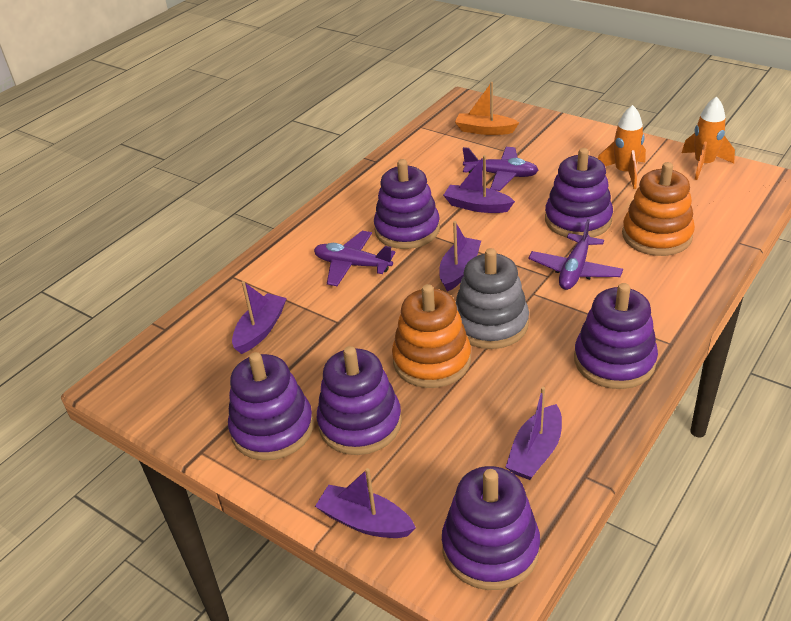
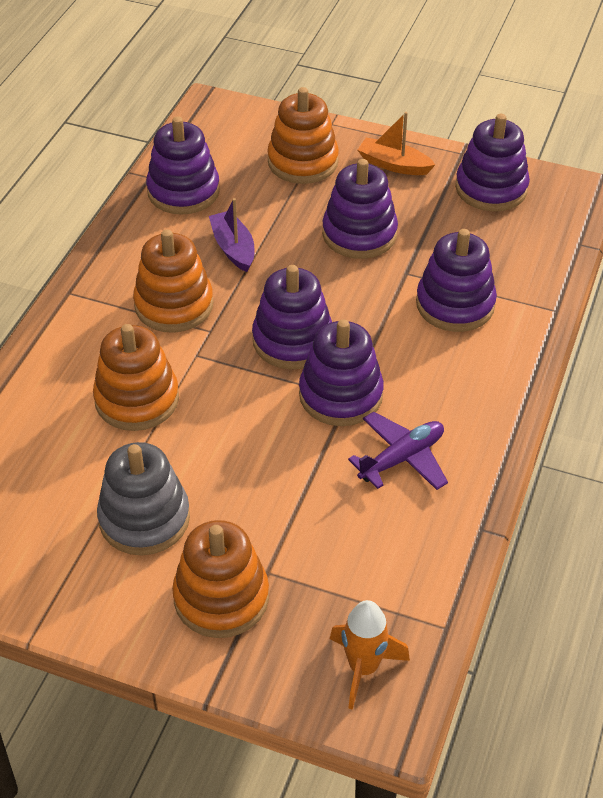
orange rocket: 2 -> 1
orange stacking toy: 2 -> 4
purple boat: 5 -> 1
purple plane: 3 -> 1

